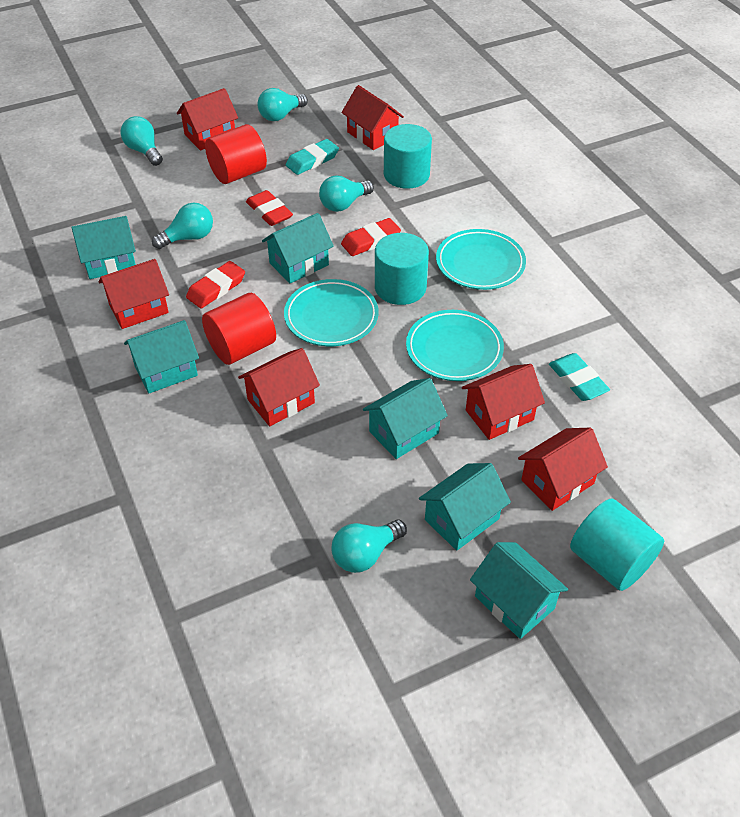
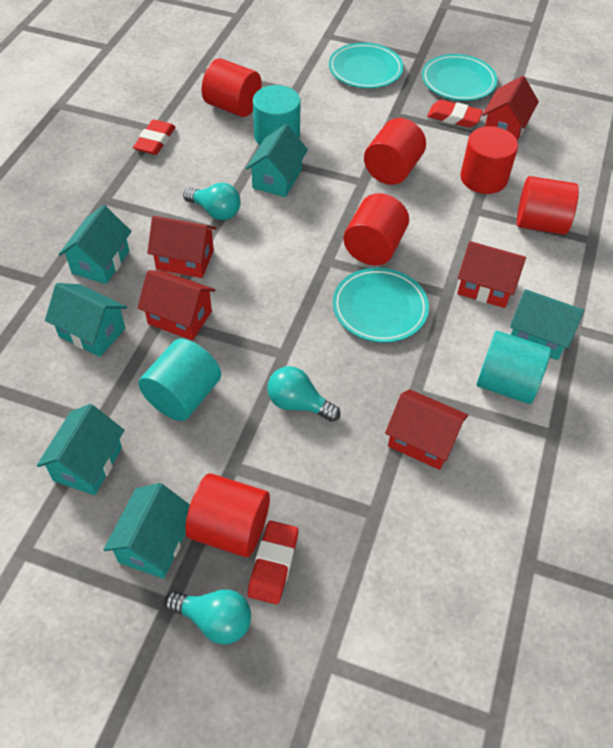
red cylinder: 2 -> 6
red house: 6 -> 5
turquoise eraser: 2 -> 0
turquoise light bulb: 5 -> 3

